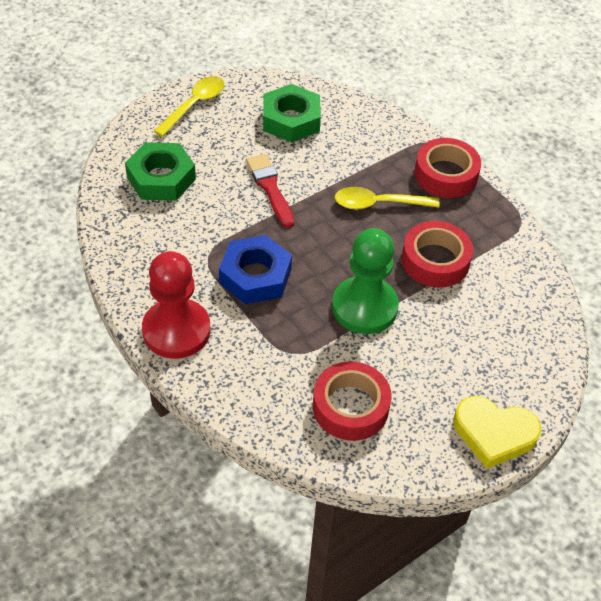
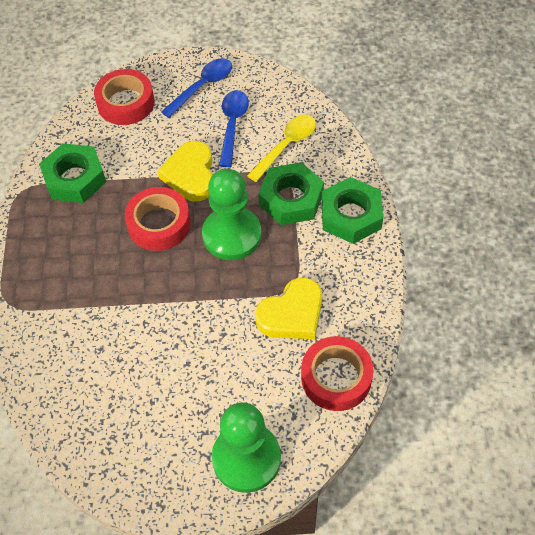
blue nut: 1 -> 0
blue spoon: 0 -> 2
green nut: 2 -> 3
green pawn: 1 -> 2
red brush: 1 -> 0
red pawn: 1 -> 0
yellow heart: 1 -> 2
yellow spoon: 2 -> 1

